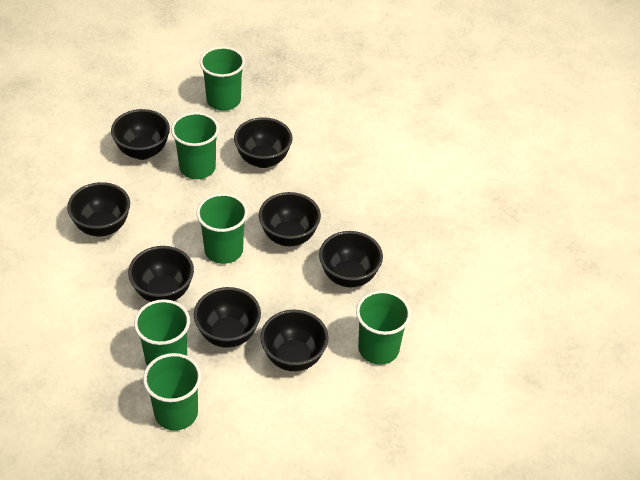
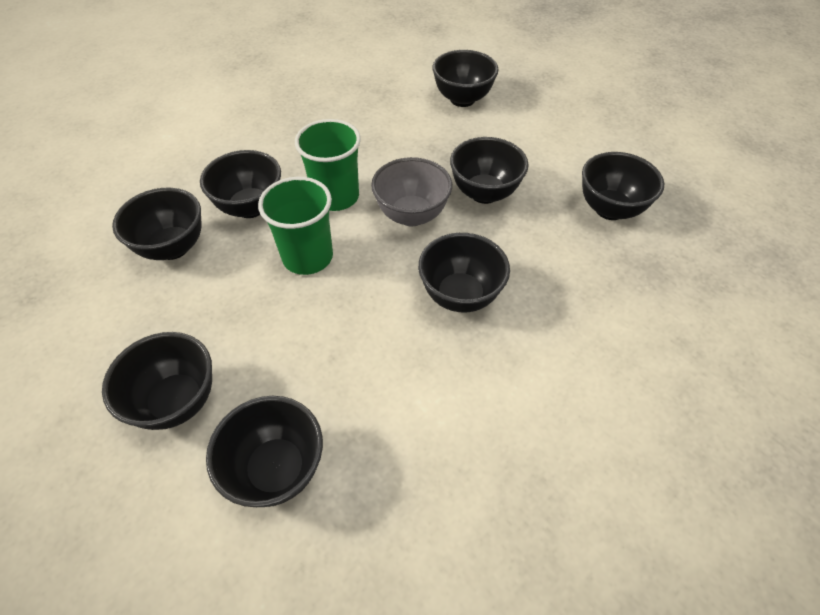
green cup: 6 -> 2
grey bowl: 0 -> 1

